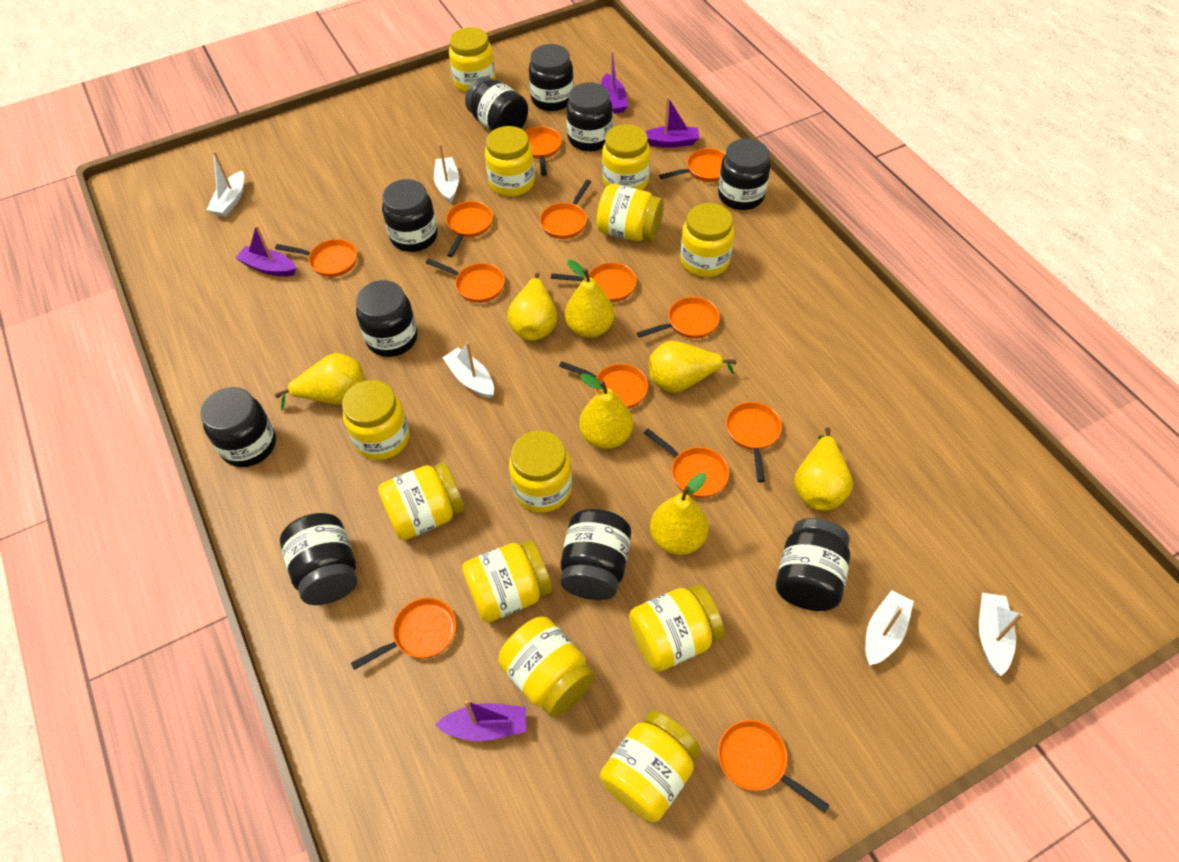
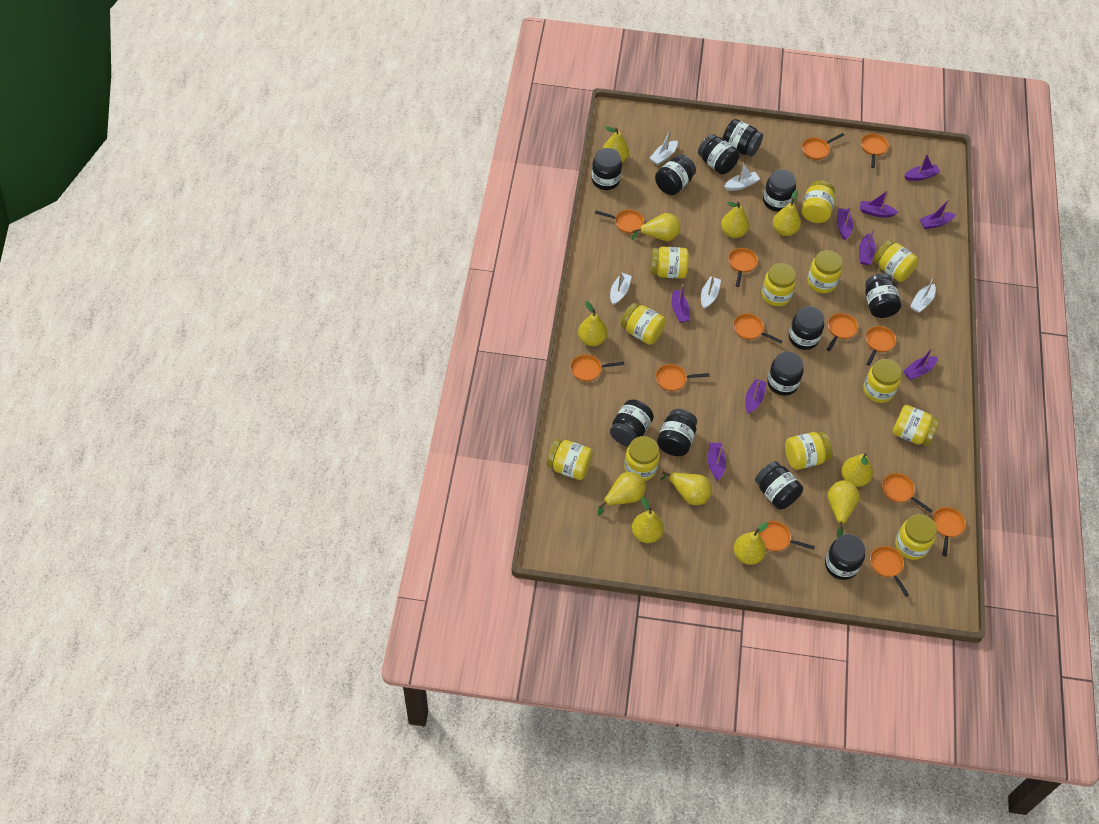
black jar: 10 -> 12
purple boat: 4 -> 9
yellow pear: 7 -> 11

